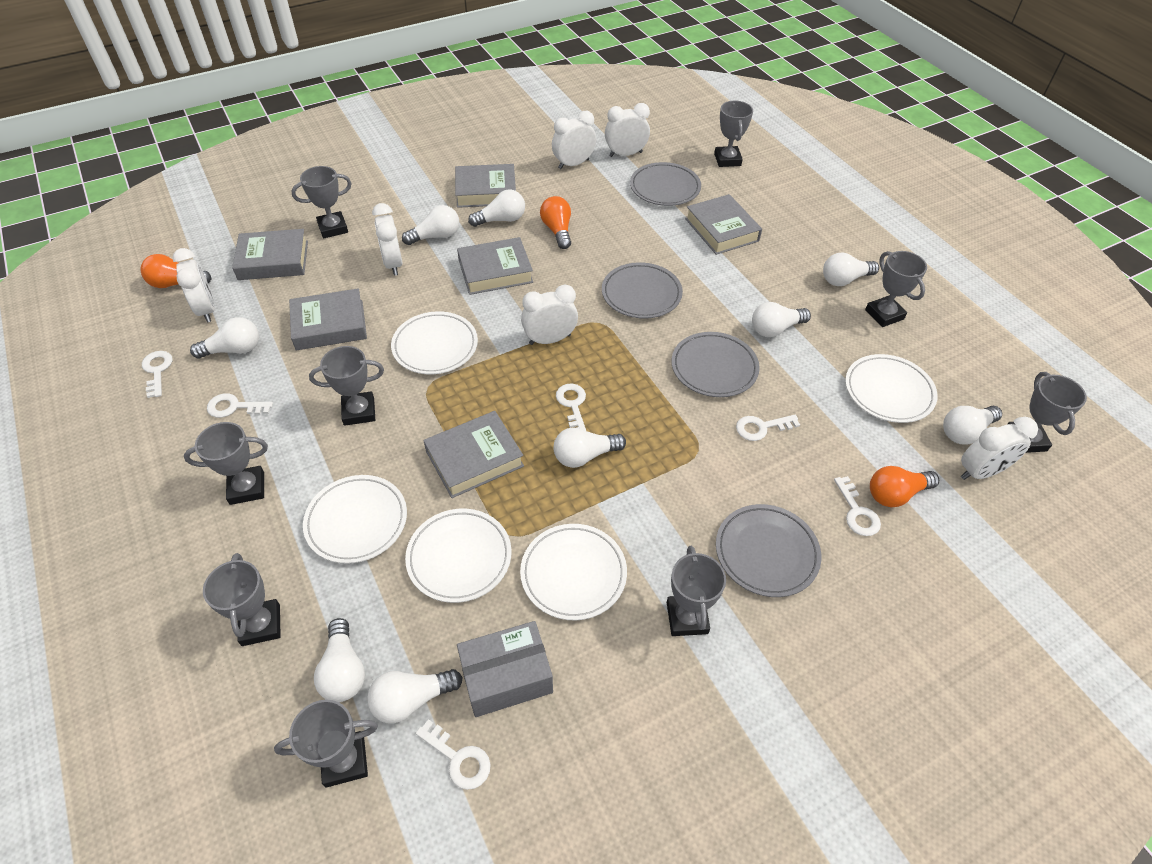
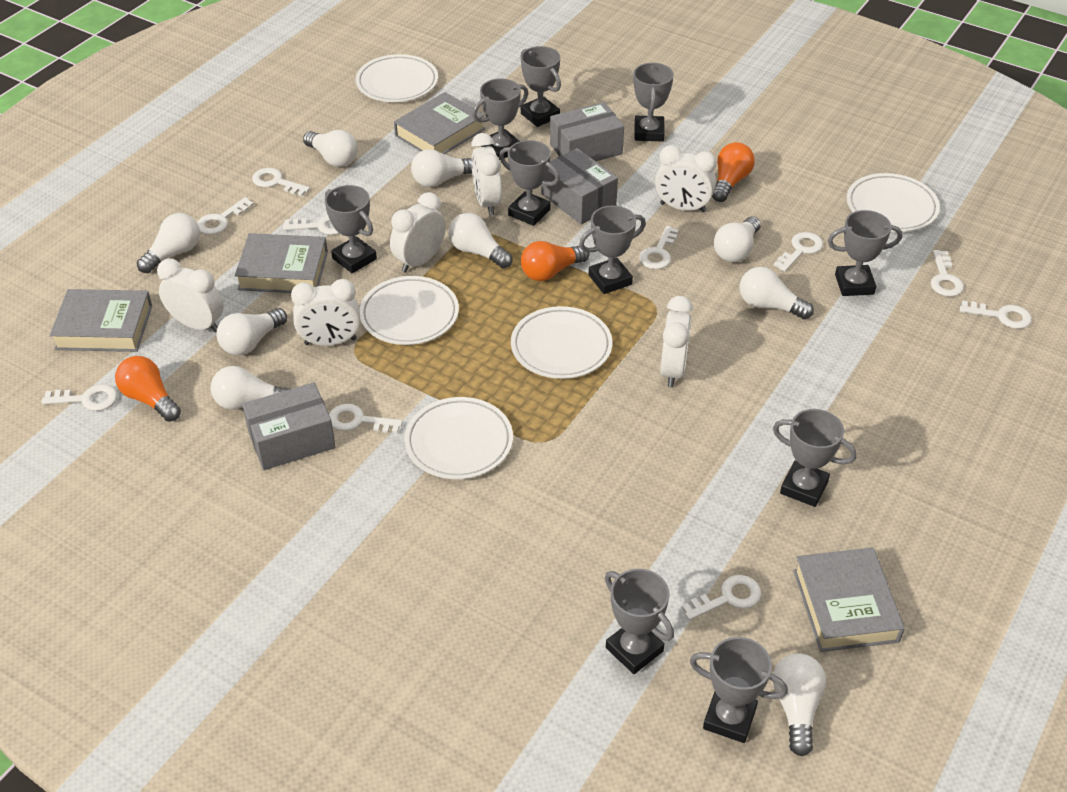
grey book: 6 -> 4
grey box: 1 -> 3
grey plate: 4 -> 0
grey trophy: 9 -> 10
white key: 6 -> 10

